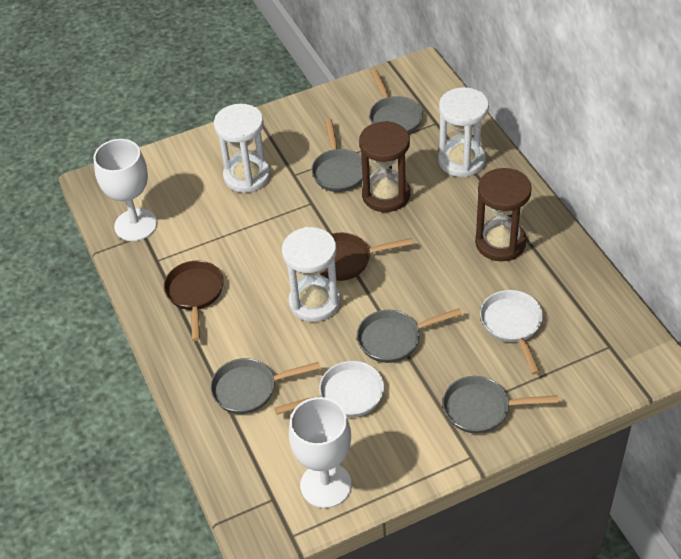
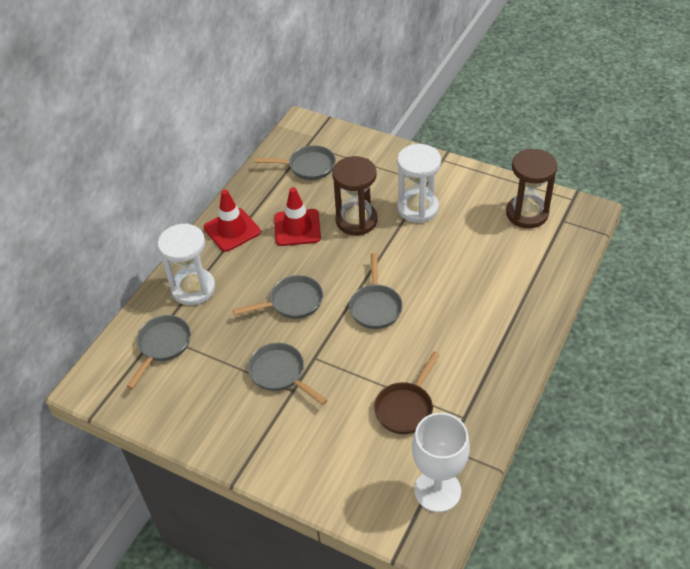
brown pan: 2 -> 1
red traffic cone: 0 -> 2
white goblet: 2 -> 1
white hourglass: 3 -> 2
white pan: 2 -> 0

